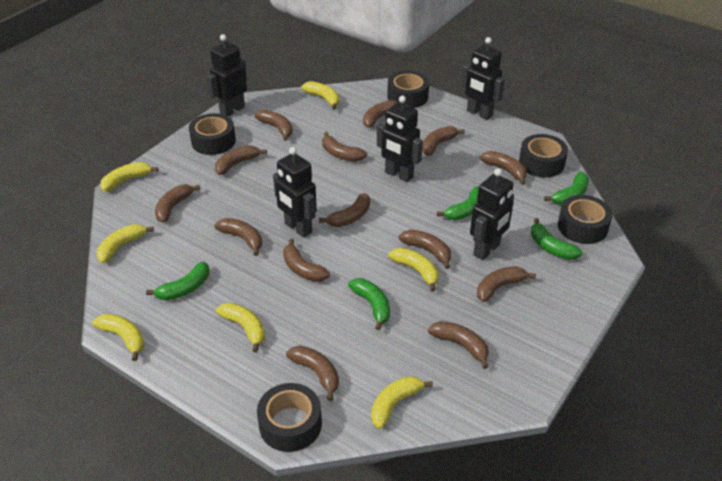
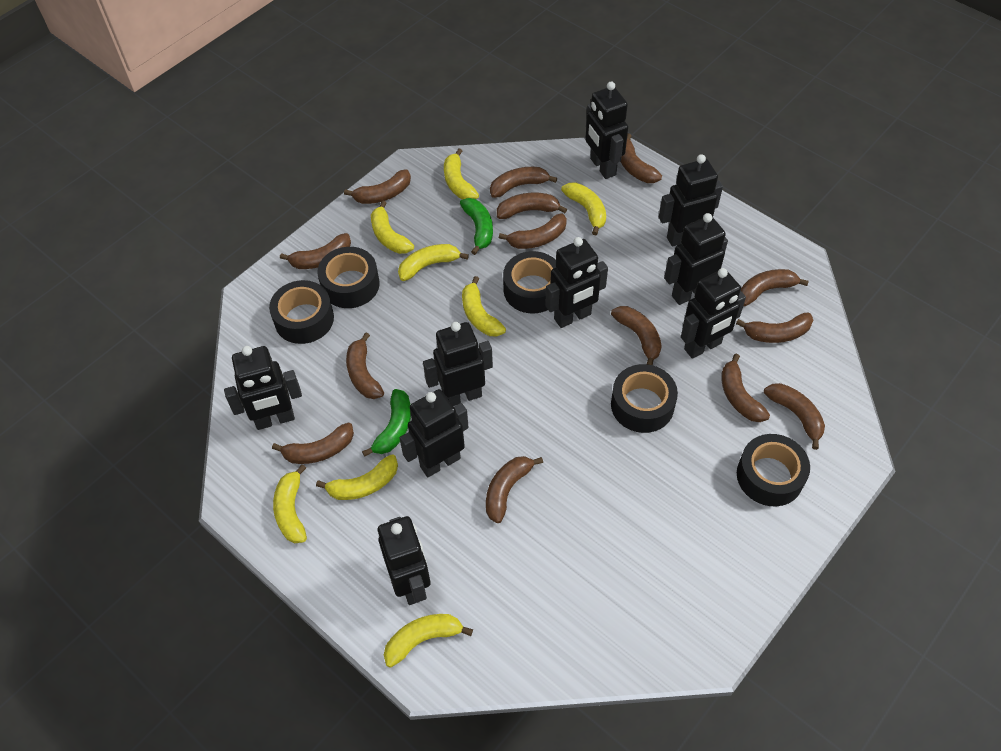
black robot: 5 -> 9
green banana: 5 -> 2
yellow banana: 7 -> 8

